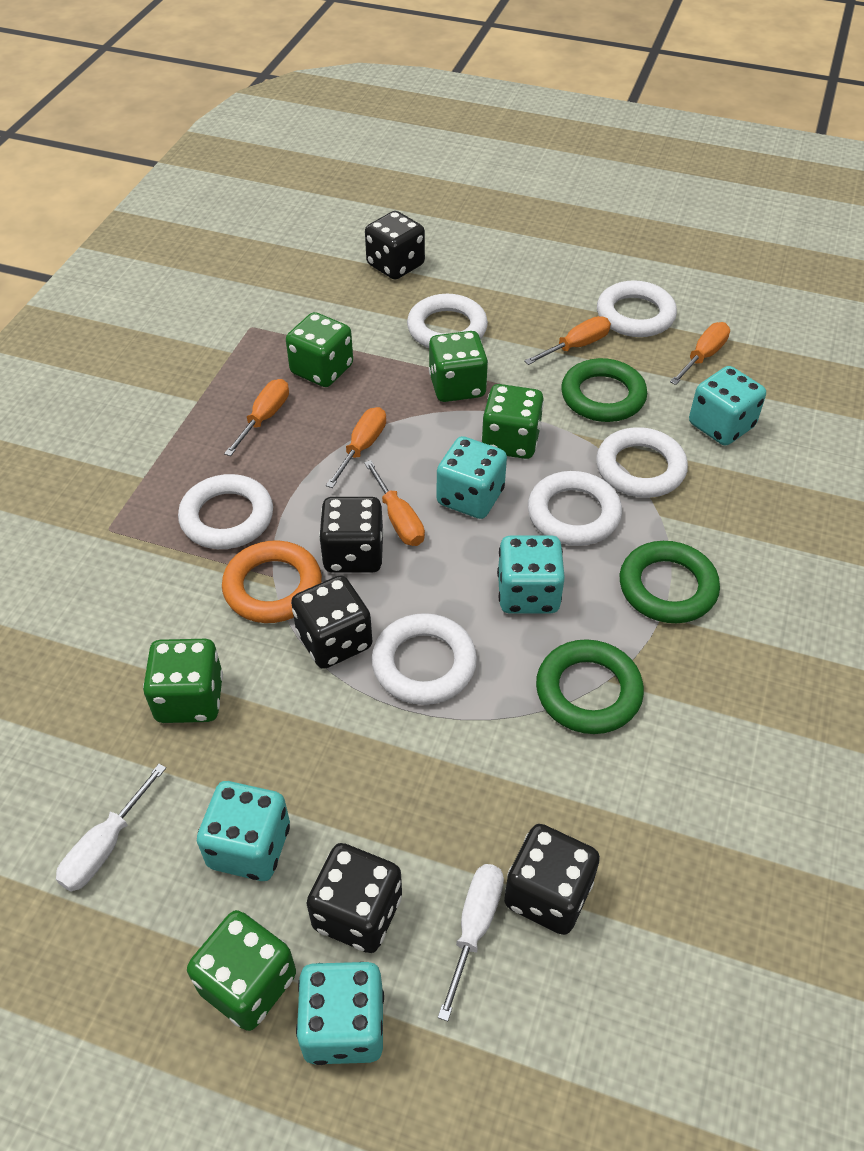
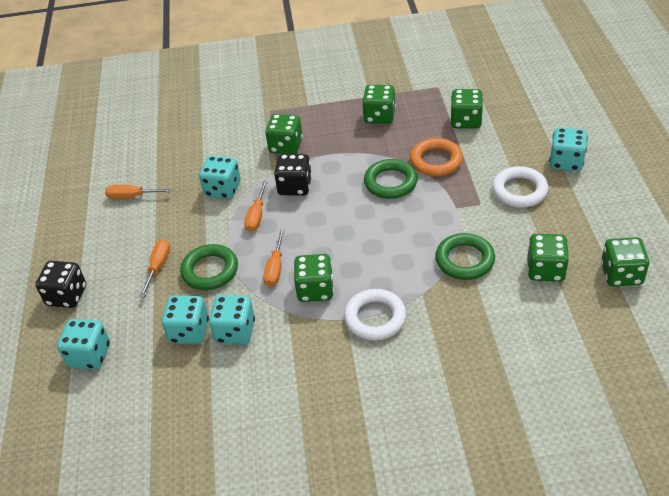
black dice: 5 -> 2
green dice: 5 -> 6
orange screwdriver: 5 -> 4
white ring: 6 -> 2
white screwdriver: 2 -> 0

